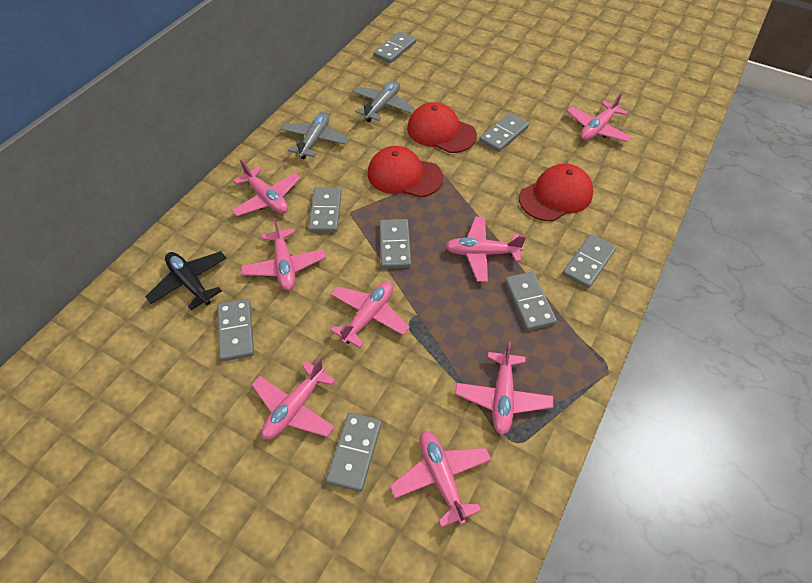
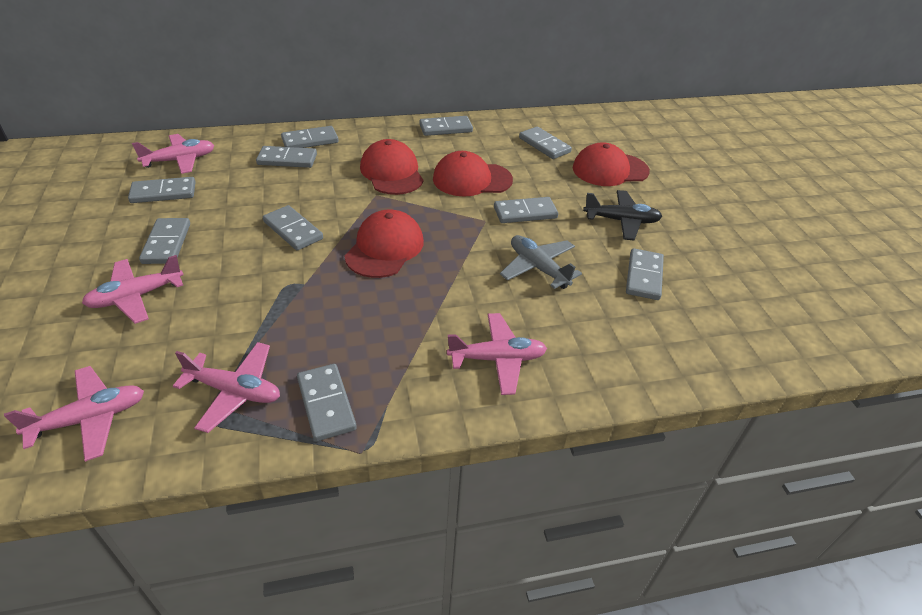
grey domino: 8 -> 10
grey plane: 2 -> 1
pink plane: 8 -> 5
red cap: 3 -> 4

